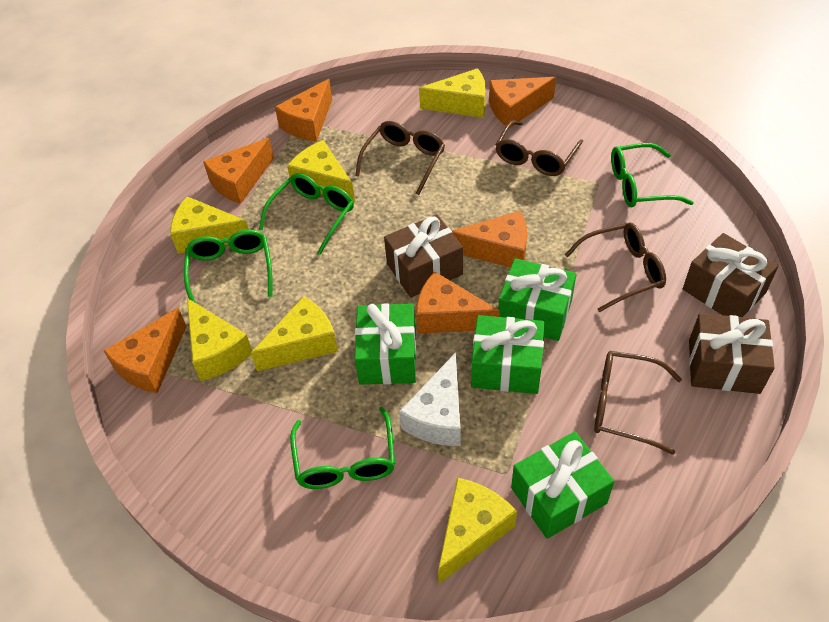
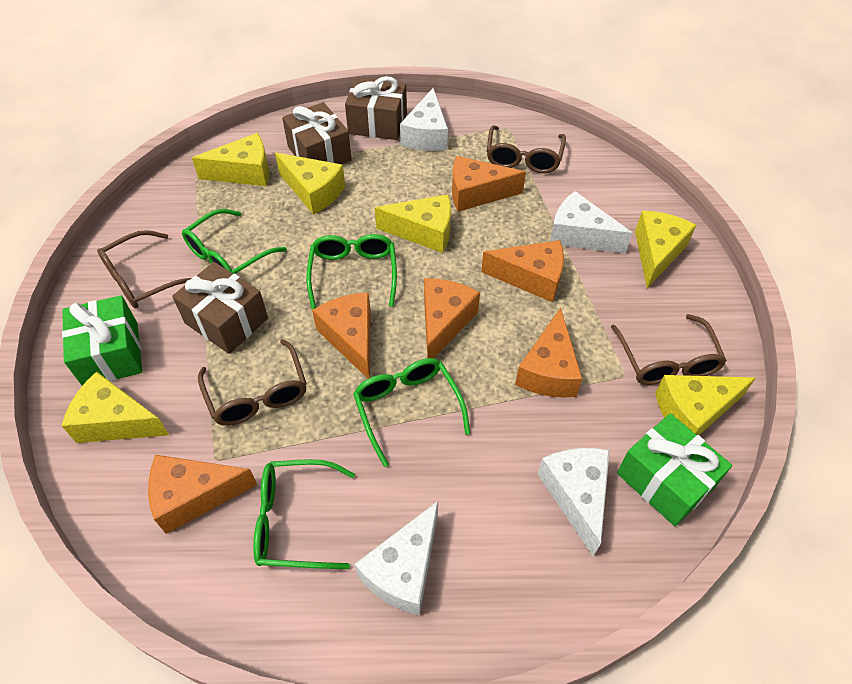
green gift: 4 -> 2
white cheese: 1 -> 4

